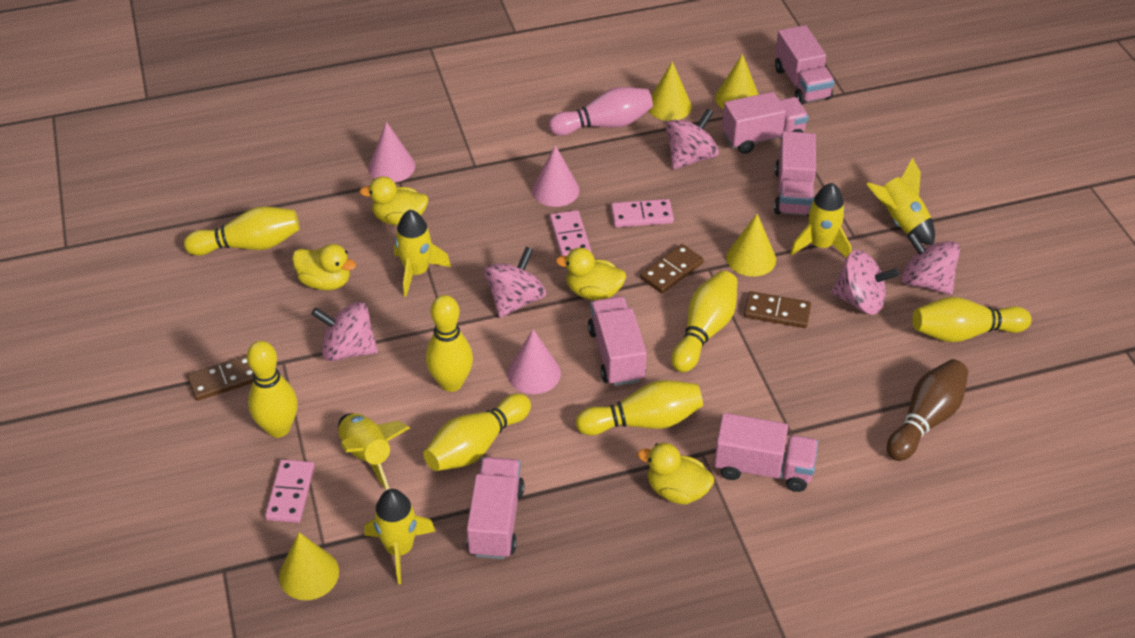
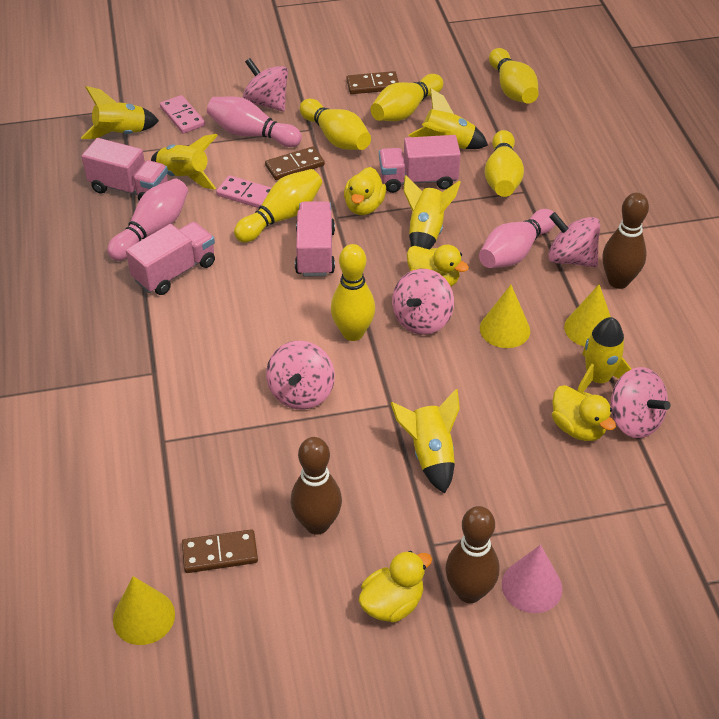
brown bowling pin: 1 -> 3
pink bowling pin: 1 -> 3
pink cone: 3 -> 1
pink domino: 3 -> 2
pink truck: 6 -> 4
yellow bowling pin: 7 -> 6
yellow cone: 4 -> 3
yellow rocket: 5 -> 6

